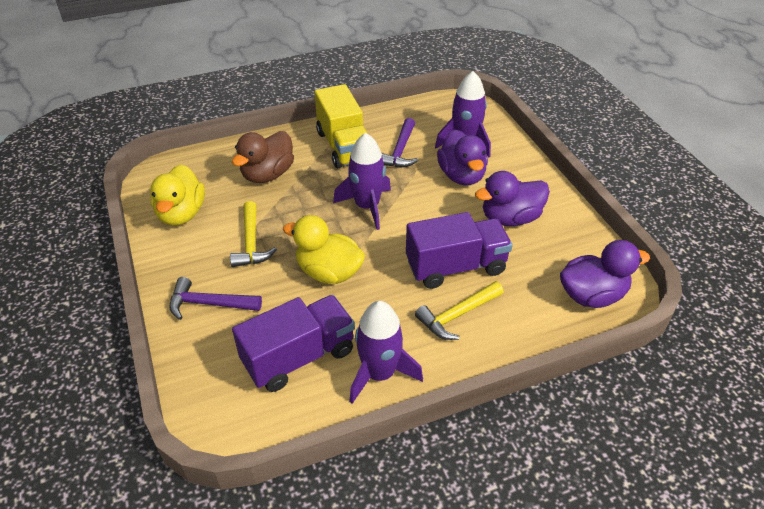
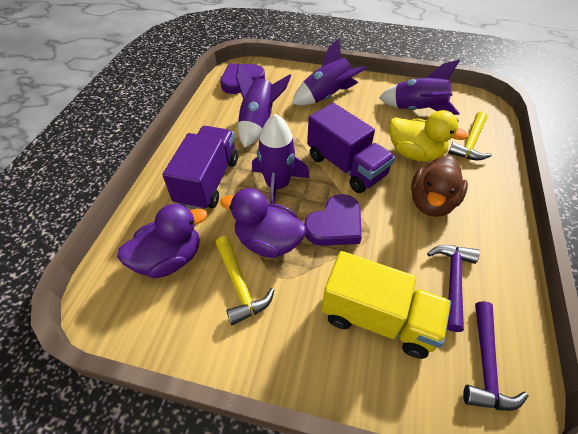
purple duck: 3 -> 2
purple heart: 0 -> 2
purple rocket: 3 -> 4
yellow duck: 2 -> 1

